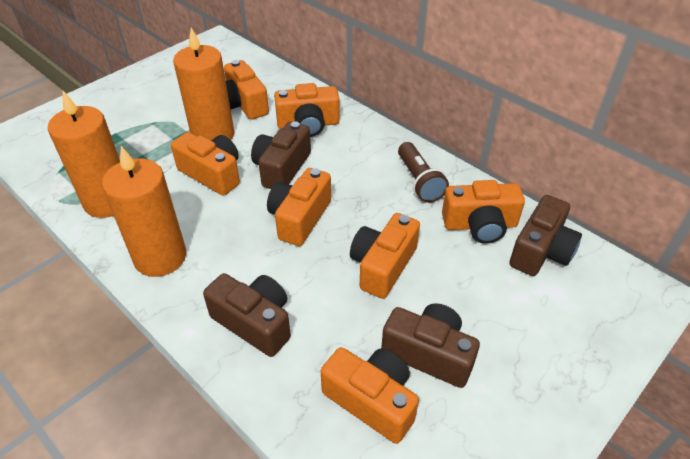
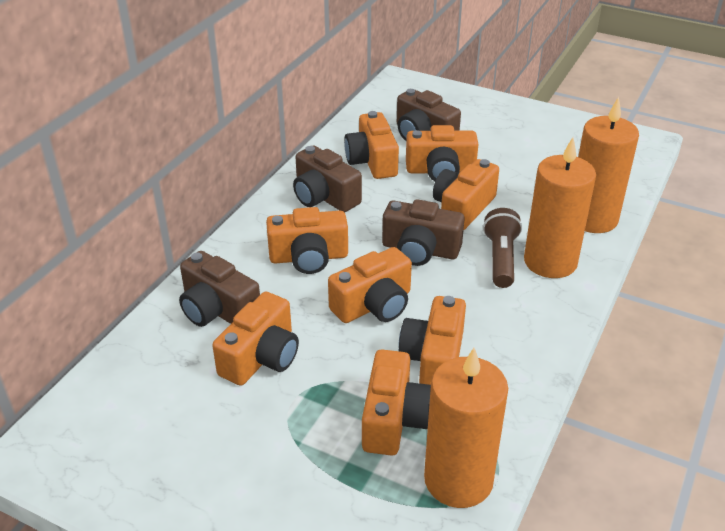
orange camera: 7 -> 8

